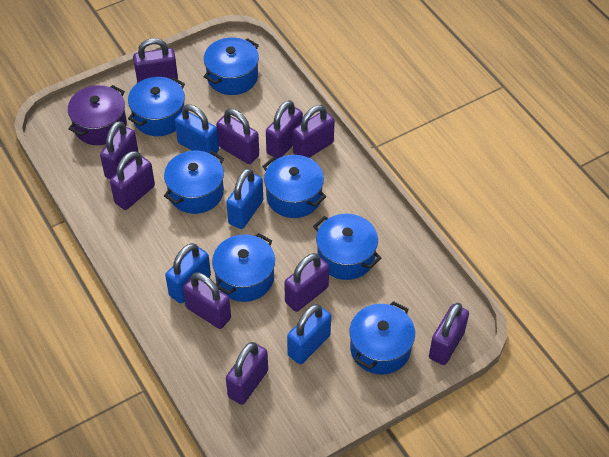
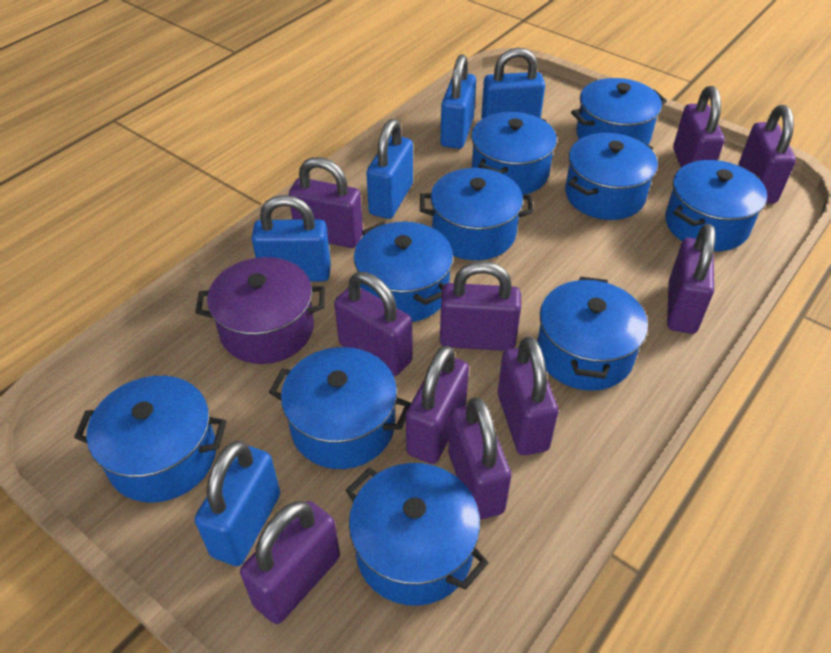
blue padlock: 4 -> 5
blue pot: 7 -> 10

